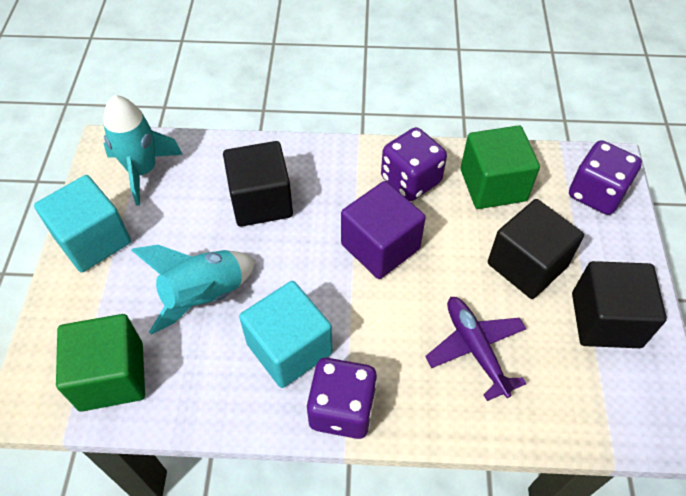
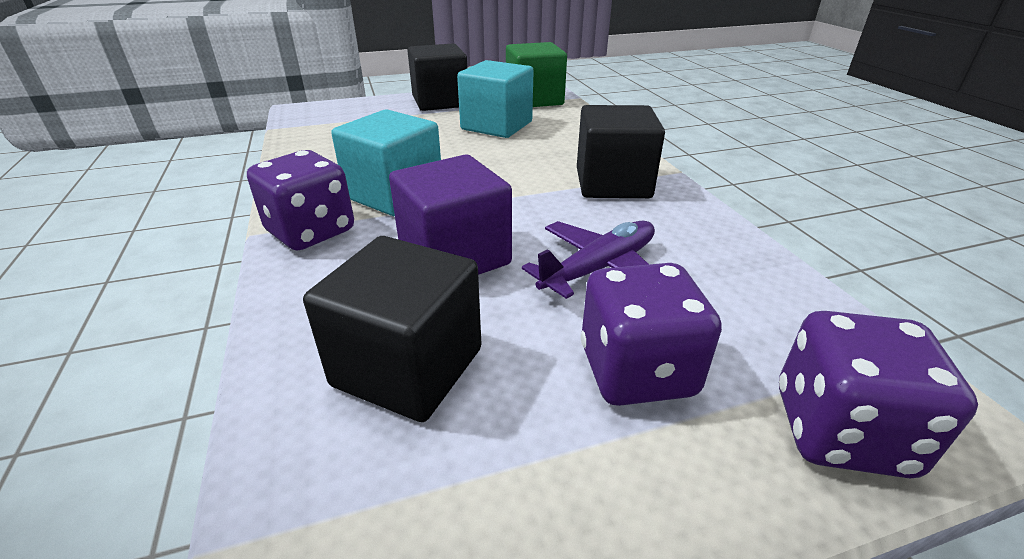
green cube: 2 -> 1
turquoise rocket: 2 -> 0

